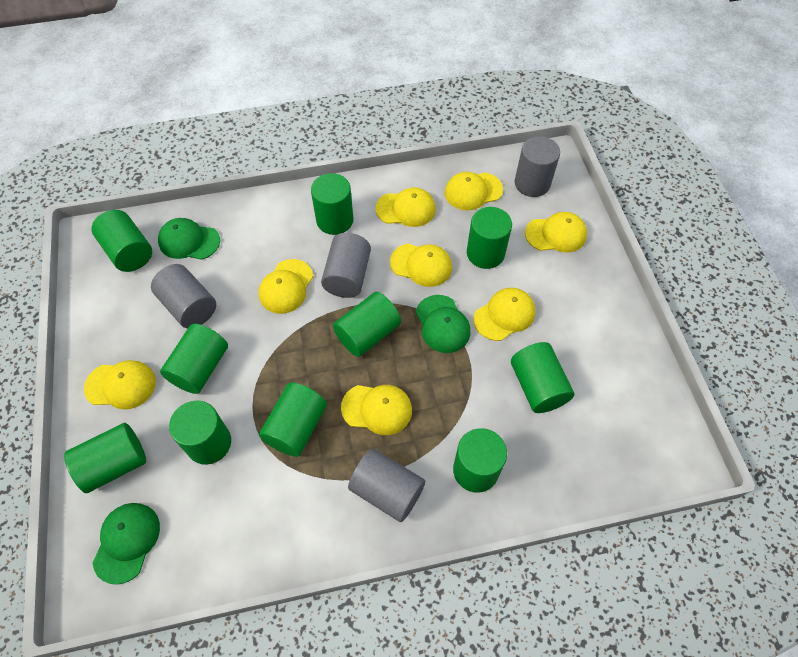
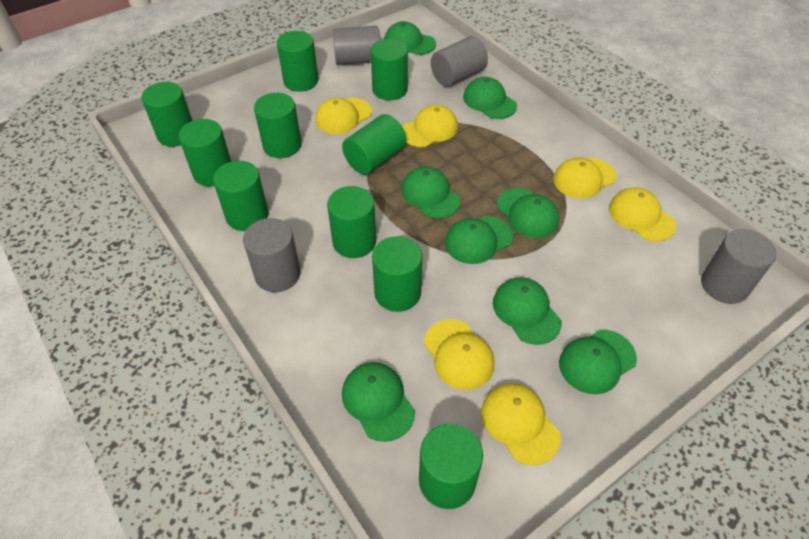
green cap: 3 -> 8
yellow cap: 8 -> 6

